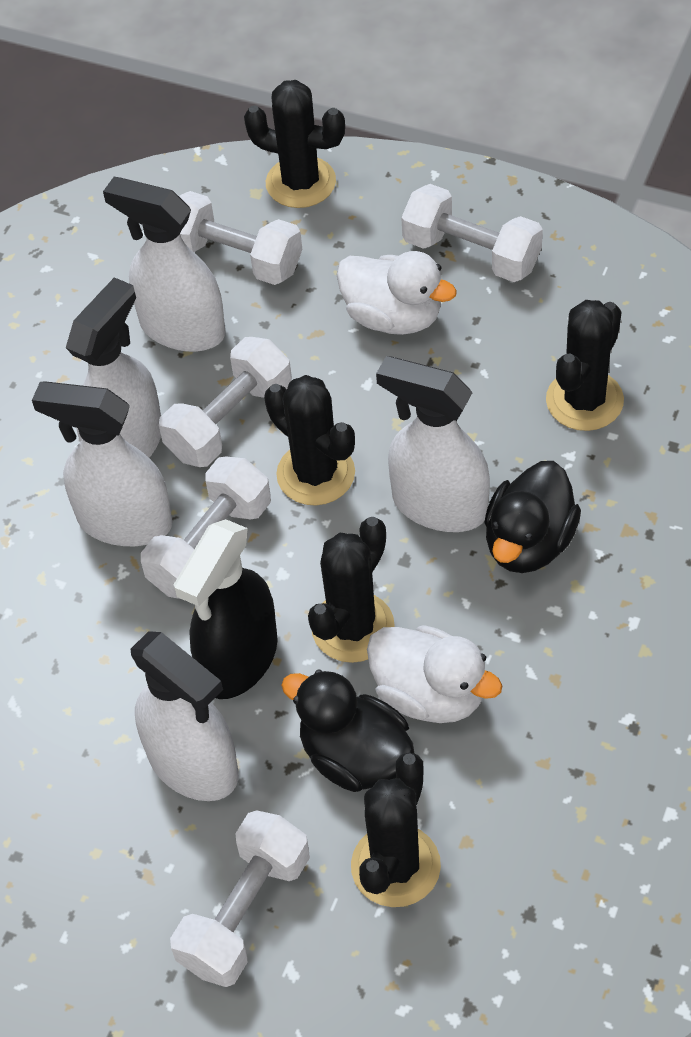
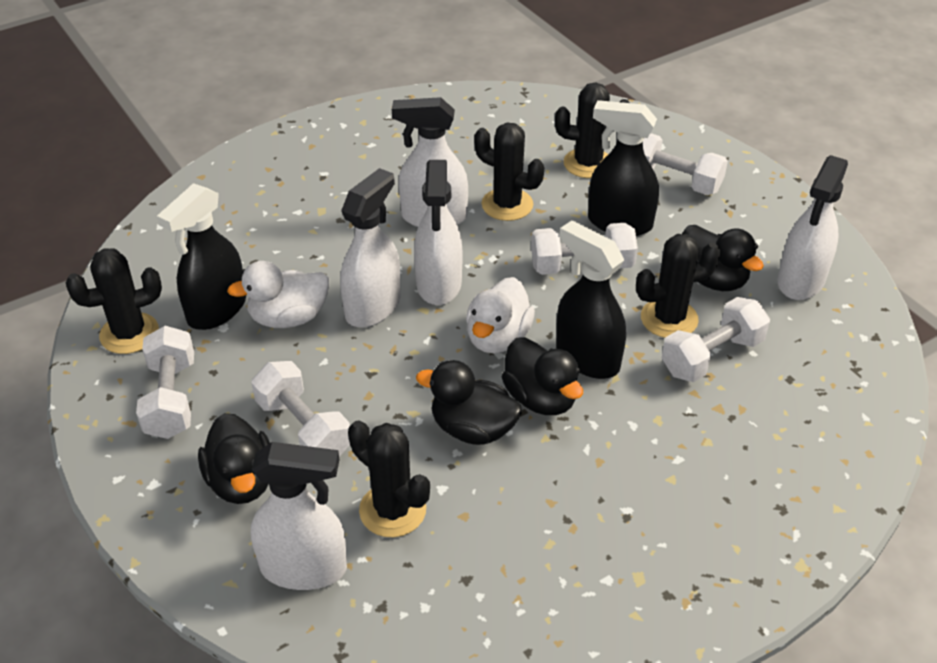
black duck: 2 -> 4
black spray bottle: 1 -> 3

